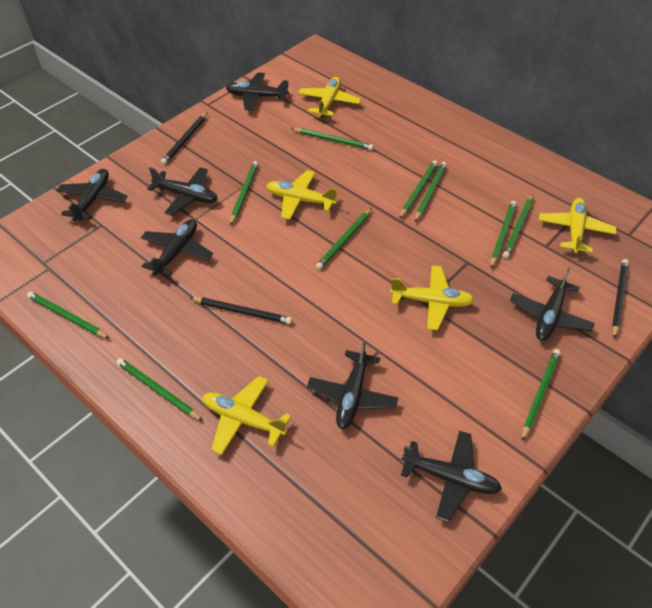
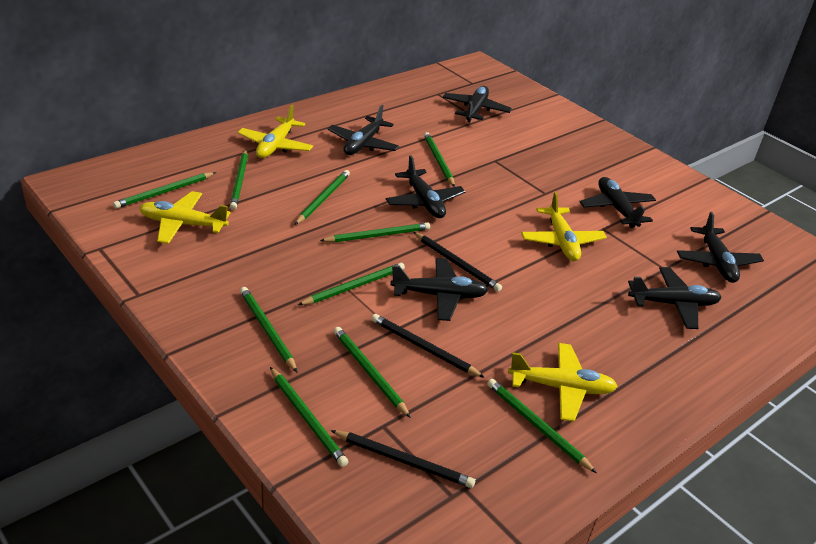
yellow plane: 5 -> 4

